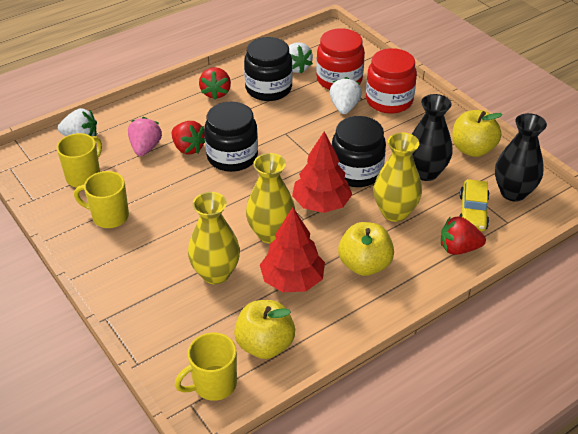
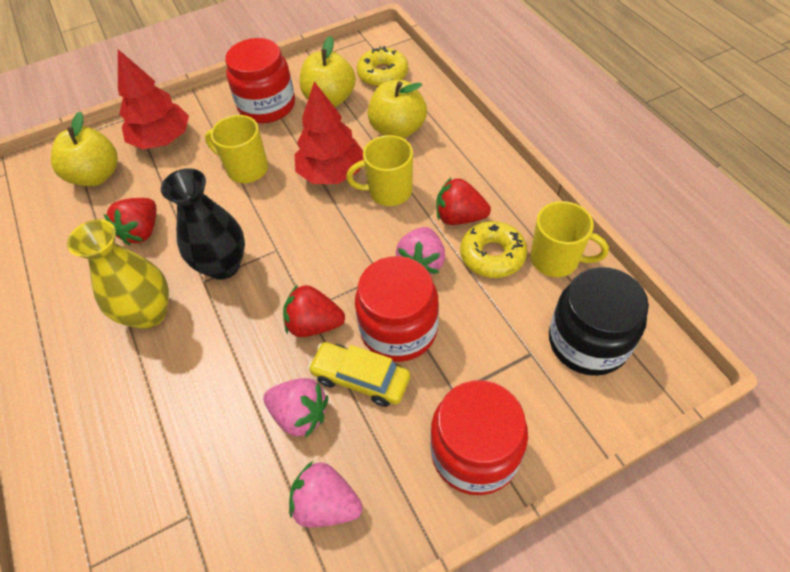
black jar: 3 -> 1
black vase: 2 -> 1
pink strawberry: 1 -> 3
red jar: 2 -> 3
white strawberry: 3 -> 0
yellow donut: 0 -> 2
yellow vase: 3 -> 1

